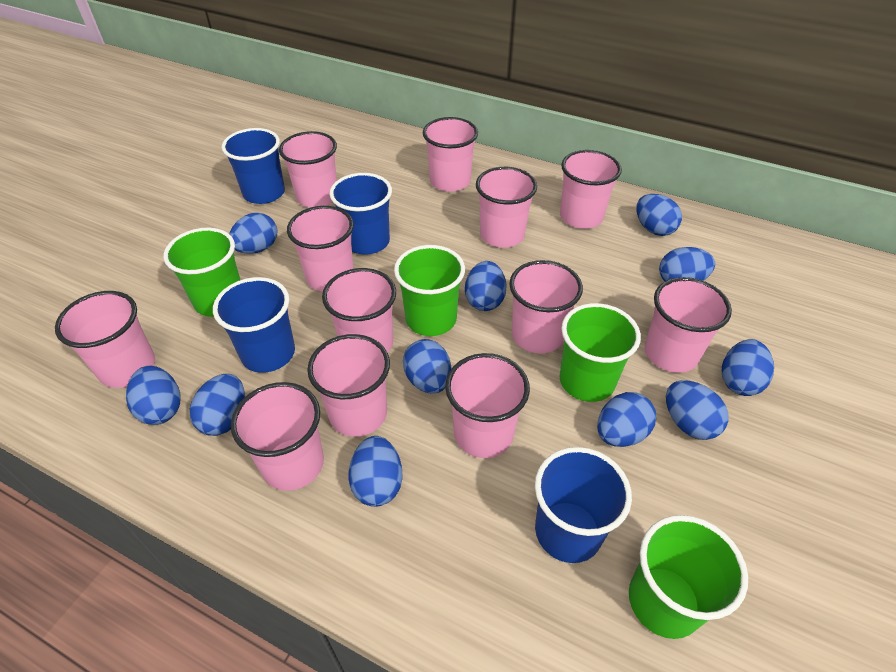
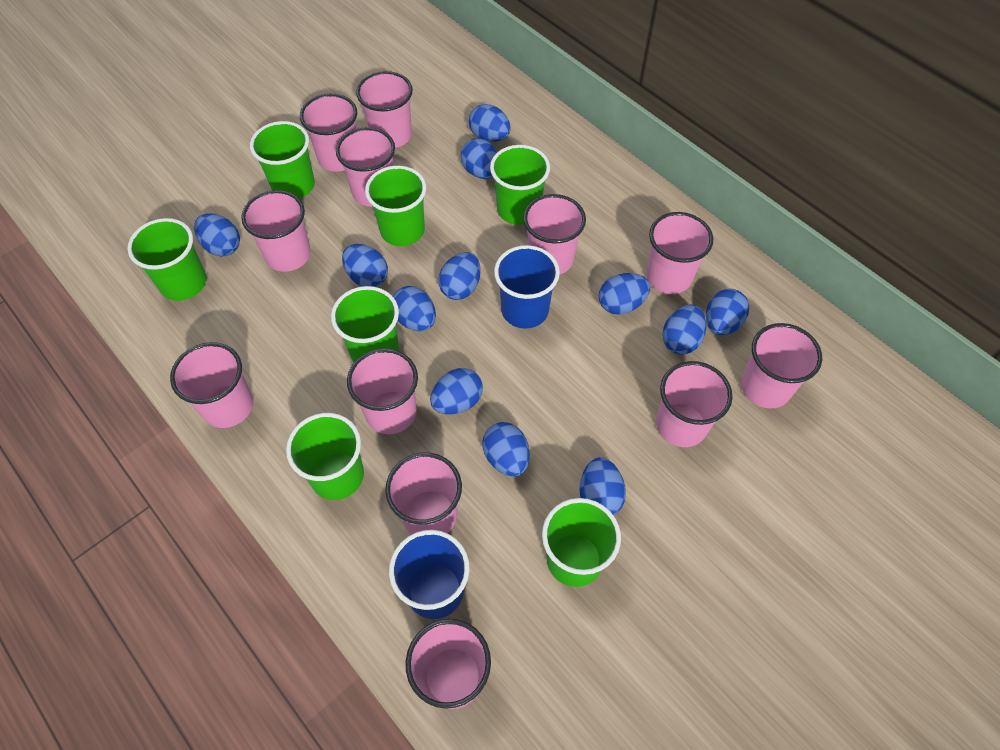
blue cup: 4 -> 2
blue egg: 11 -> 12
green cup: 4 -> 7

